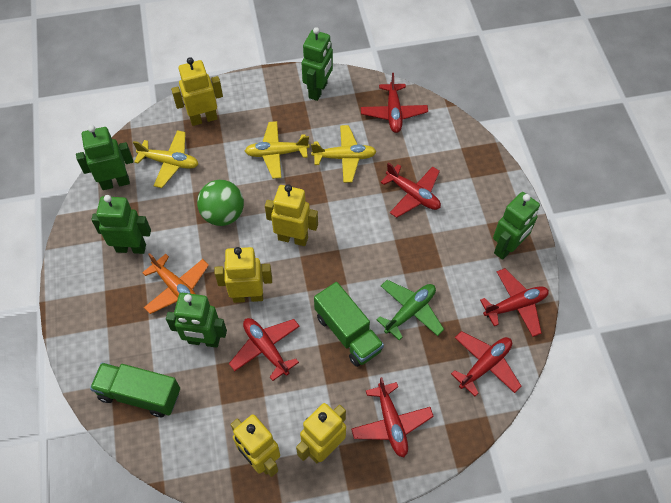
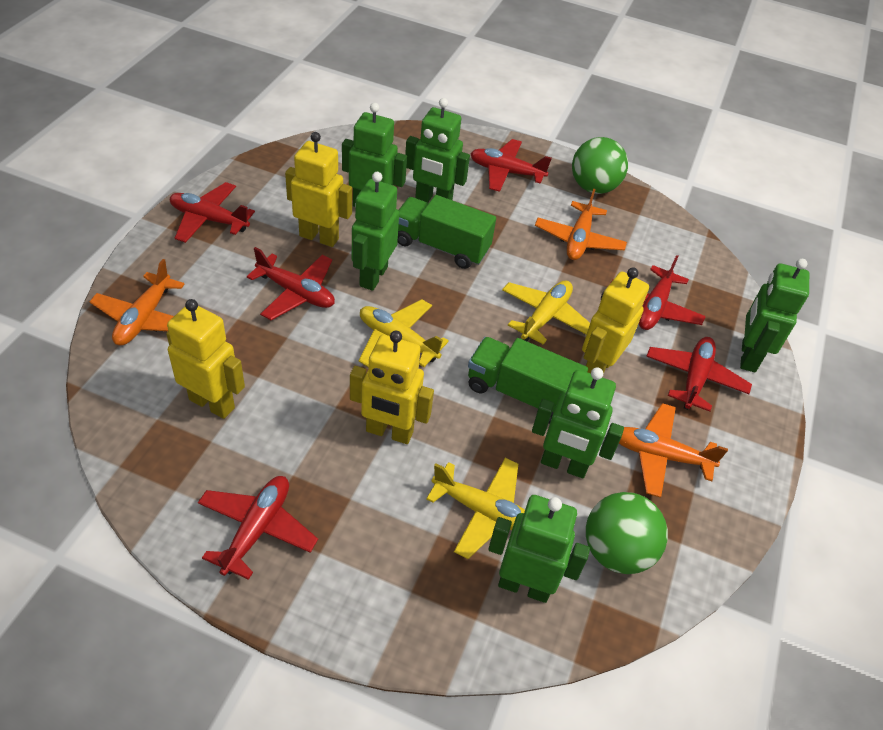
green ball: 1 -> 2
green plane: 1 -> 0
green robot: 5 -> 6
orange plane: 1 -> 3
yellow robot: 5 -> 4

